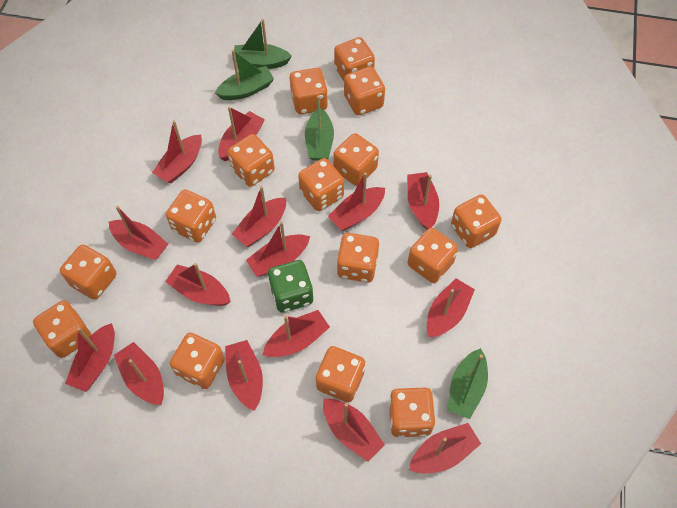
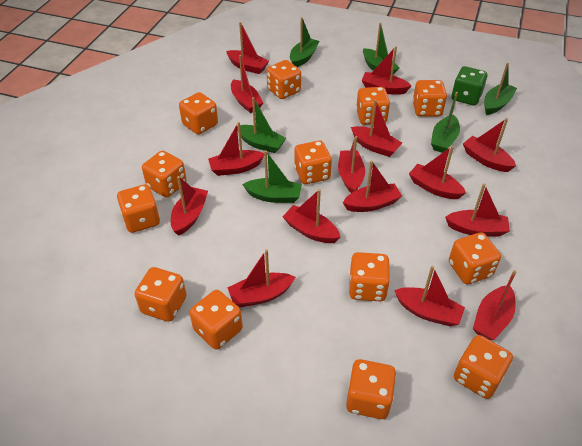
green boat: 4 -> 6
orange dice: 15 -> 13

